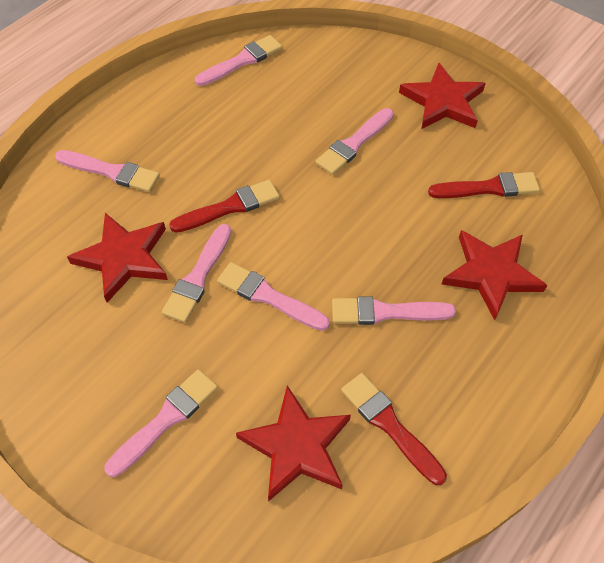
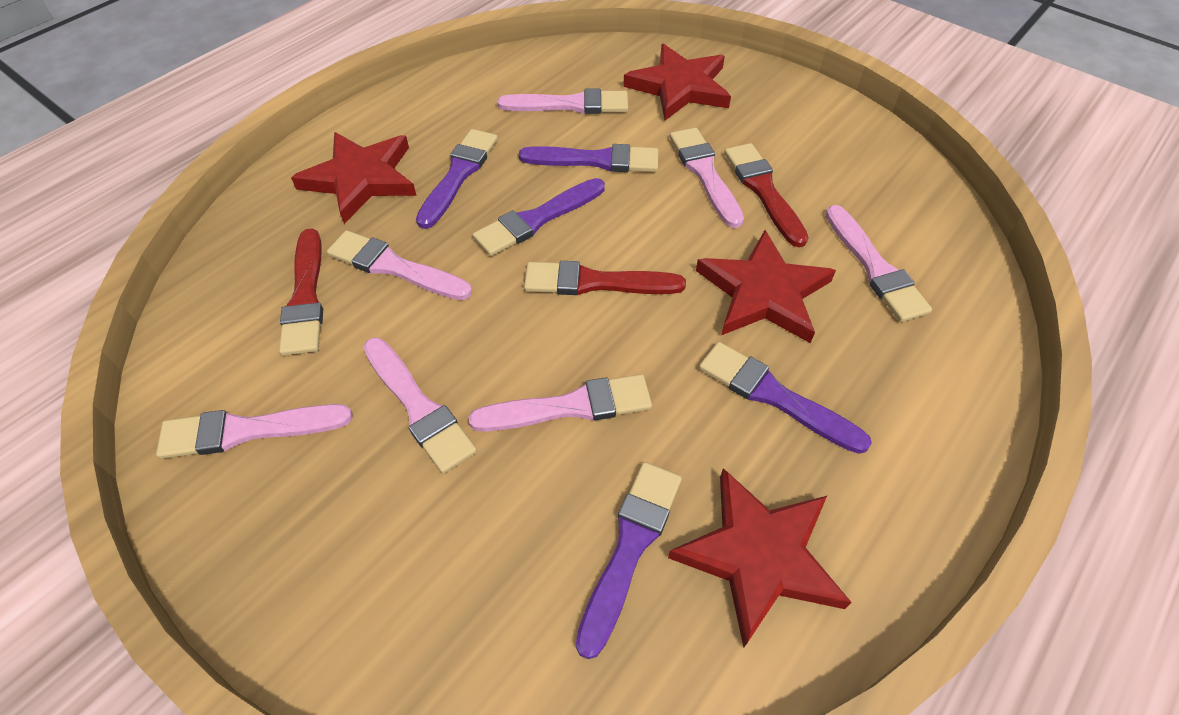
purple brush: 0 -> 5

